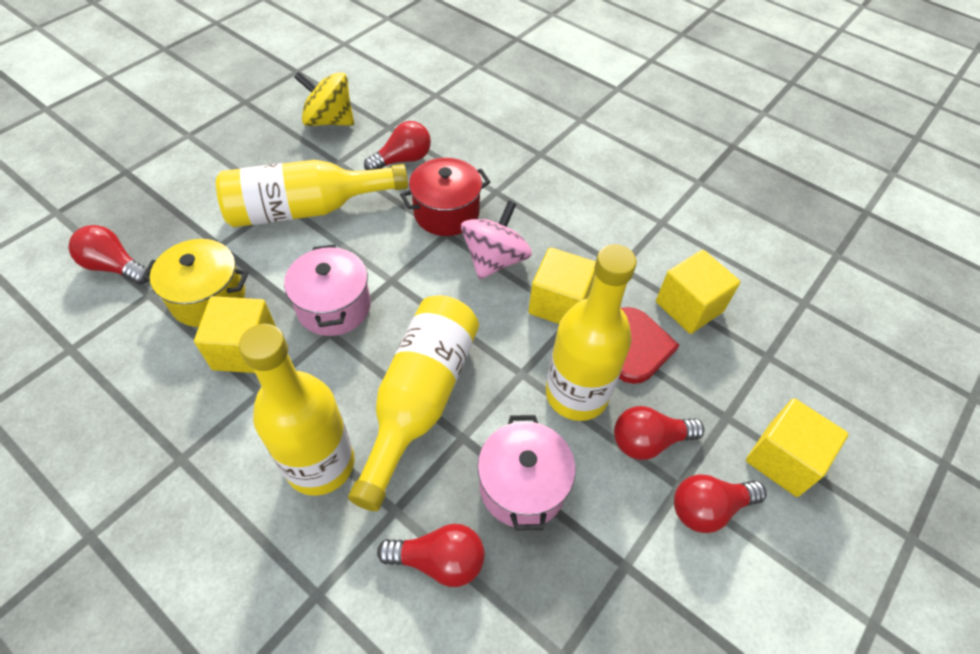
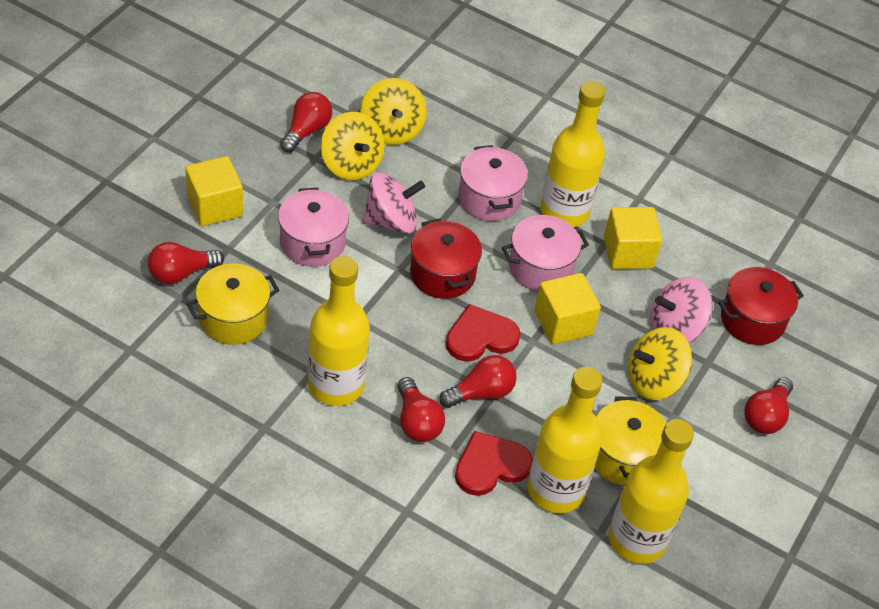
pink pot: 2 -> 3
pink spinning top: 1 -> 2
red heart: 1 -> 2
red pot: 1 -> 2
yellow cube: 4 -> 3
yellow pot: 1 -> 2
yellow spinning top: 1 -> 3

